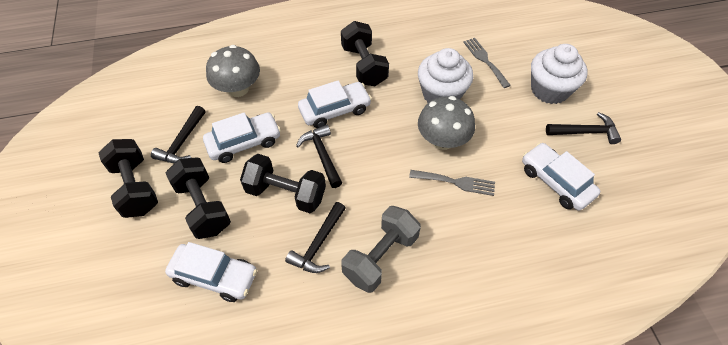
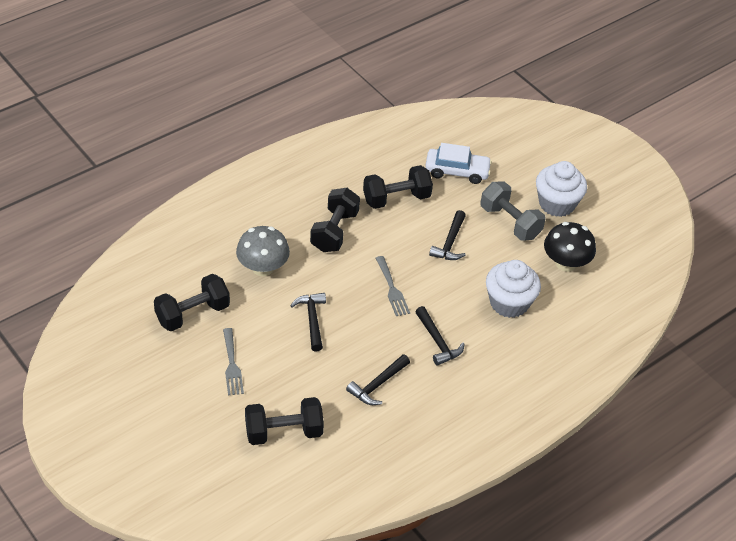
black mushroom: 0 -> 1
grey mushroom: 2 -> 1
white car: 4 -> 1

